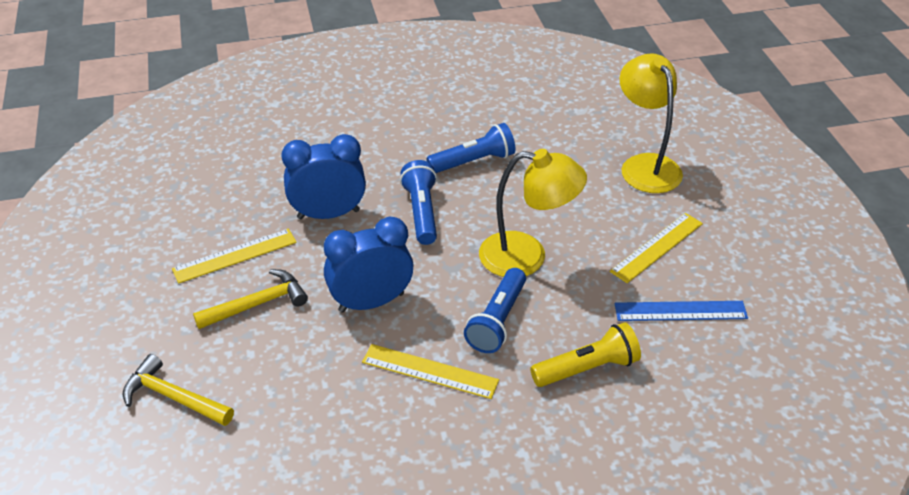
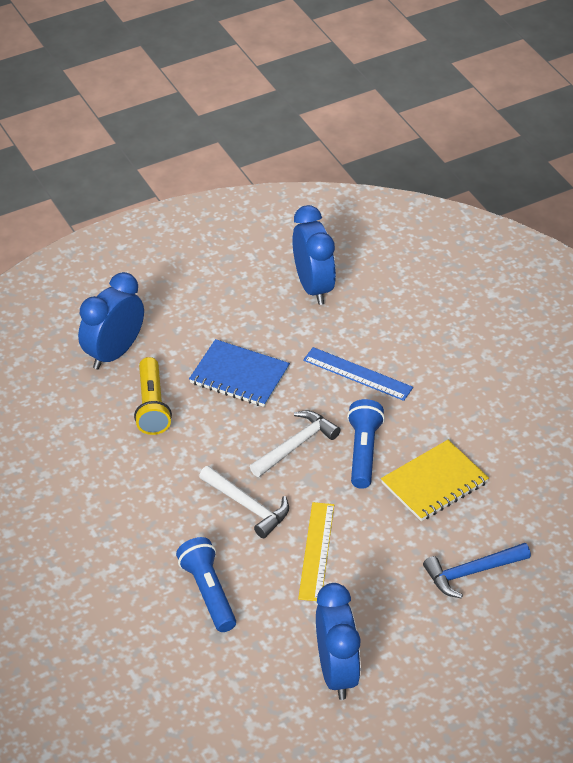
blue clock: 2 -> 3
blue flashlight: 3 -> 2
blue hammer: 0 -> 1
blue notebook: 0 -> 1
white hammer: 0 -> 2
yellow hammer: 2 -> 0
yellow lamp: 2 -> 0
yellow notebook: 0 -> 1
yellow ruler: 3 -> 1

